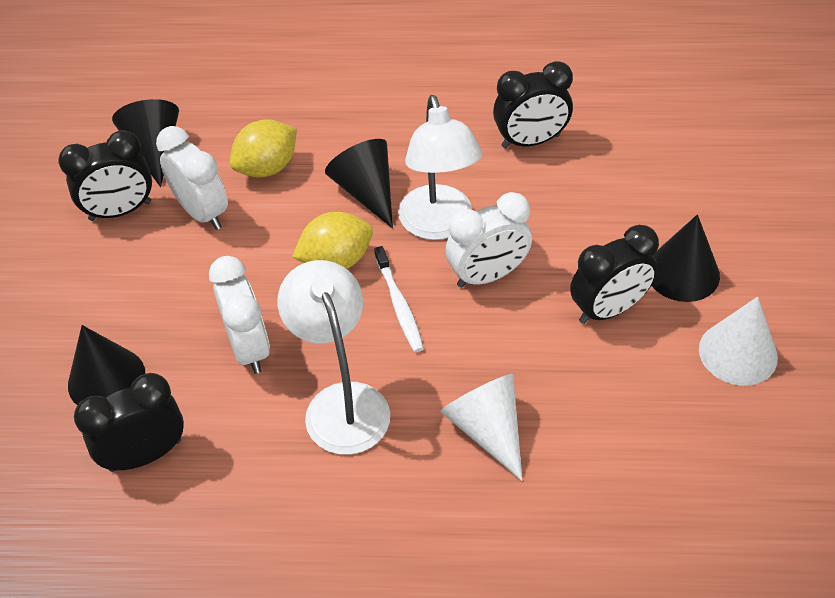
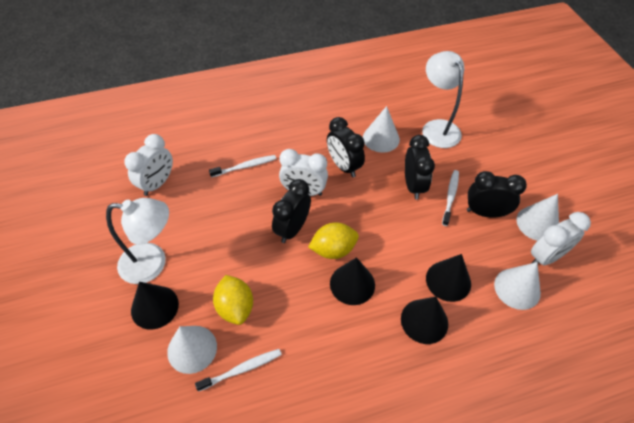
white cone: 2 -> 4
white toothbrush: 1 -> 3

